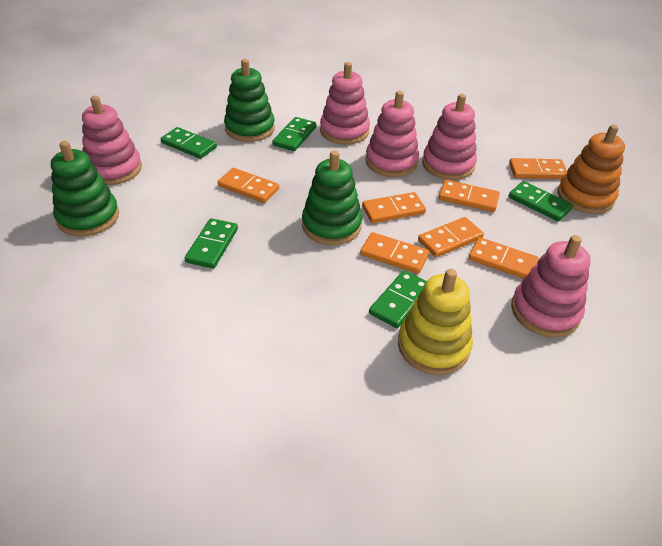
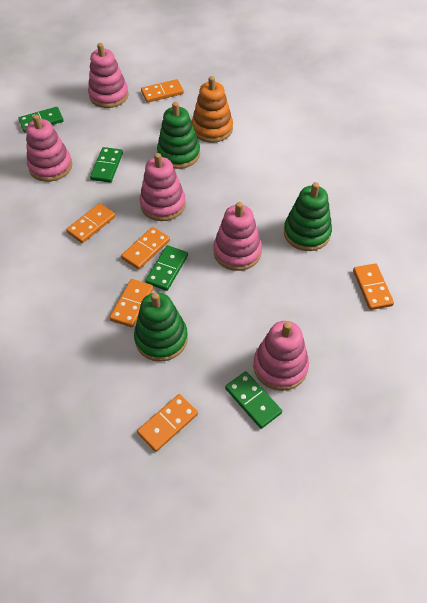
green domino: 5 -> 4
orange domino: 7 -> 6
yellow stacking toy: 1 -> 0

